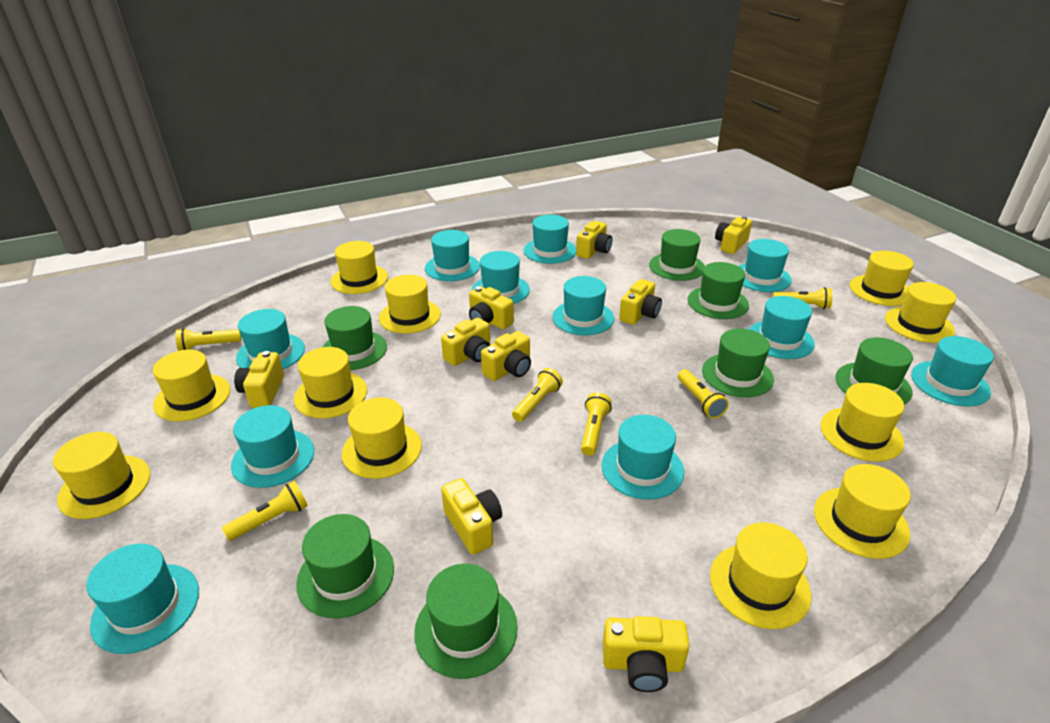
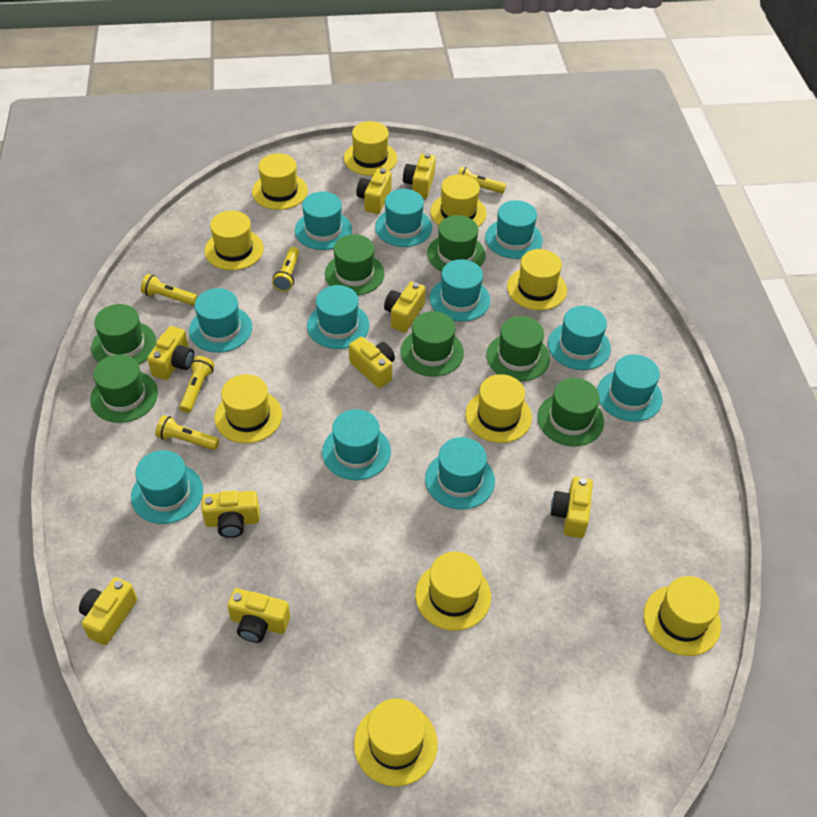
yellow flashlight: 6 -> 5
yellow hat: 11 -> 10

